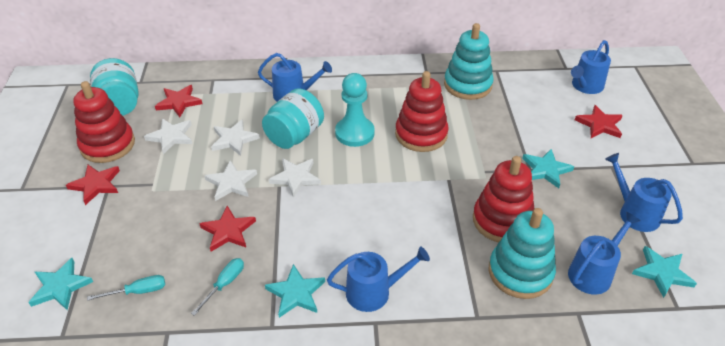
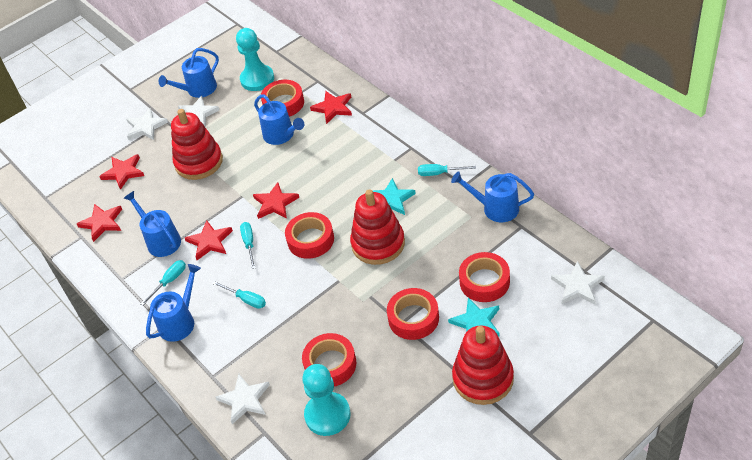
red star: 4 -> 5
red tape: 0 -> 5
turquoise jar: 2 -> 0
turquoise pawn: 1 -> 2
turquoise screwdriver: 2 -> 4
turquoise stacking toy: 2 -> 0
turquoise star: 4 -> 2

